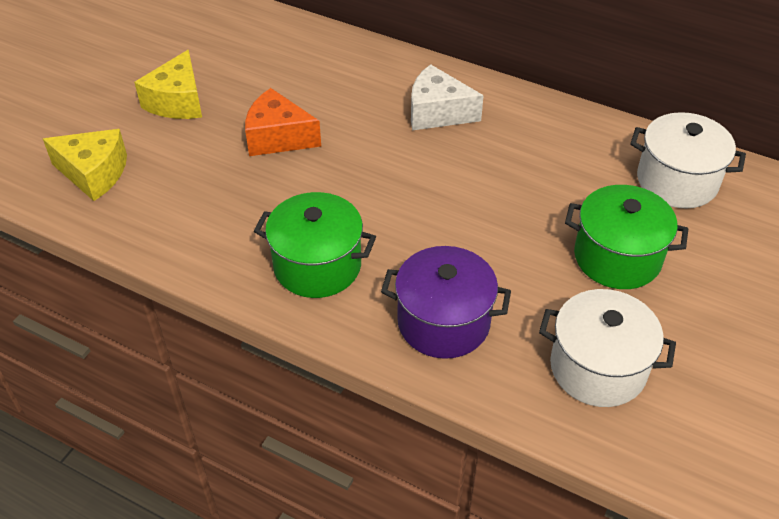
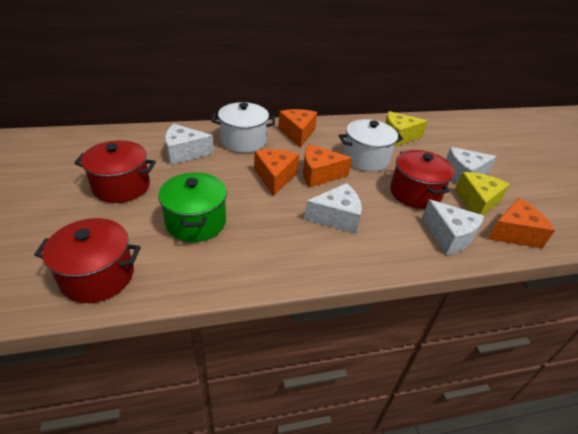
green pot: 2 -> 1
orange cheese: 1 -> 4
purple pot: 1 -> 0
red pot: 0 -> 3
white cheese: 1 -> 4

